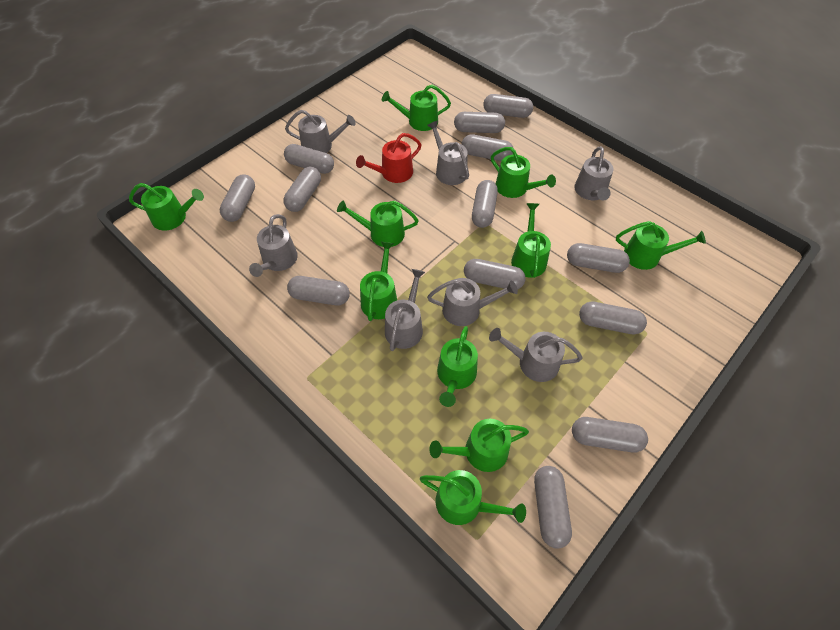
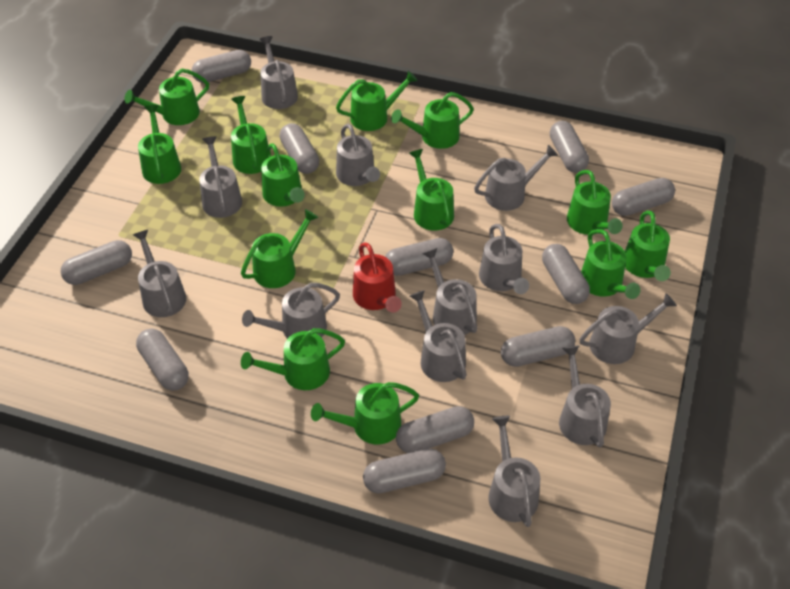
green watering can: 10 -> 13
grey capsule: 13 -> 11
grey watering can: 7 -> 12

